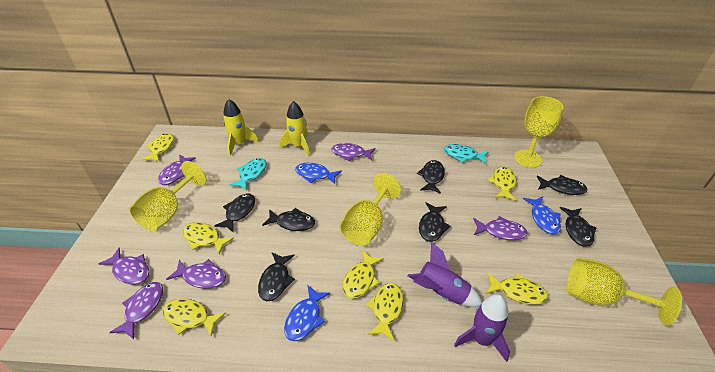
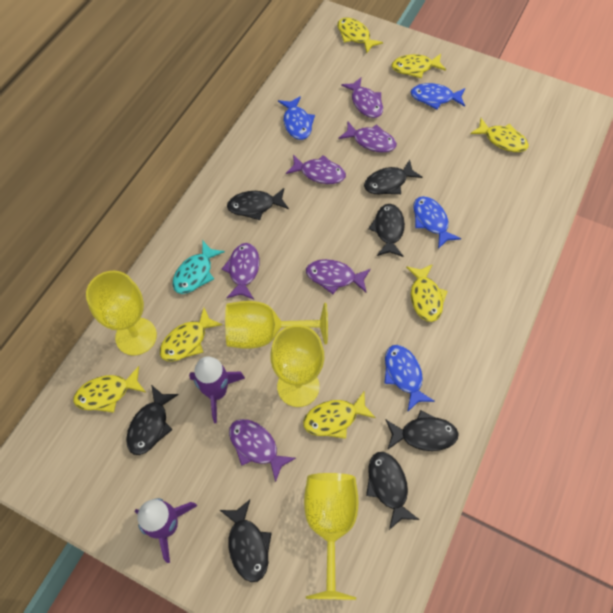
blue fish: 3 -> 4
turquoise fish: 2 -> 1
yellow rocket: 2 -> 0

